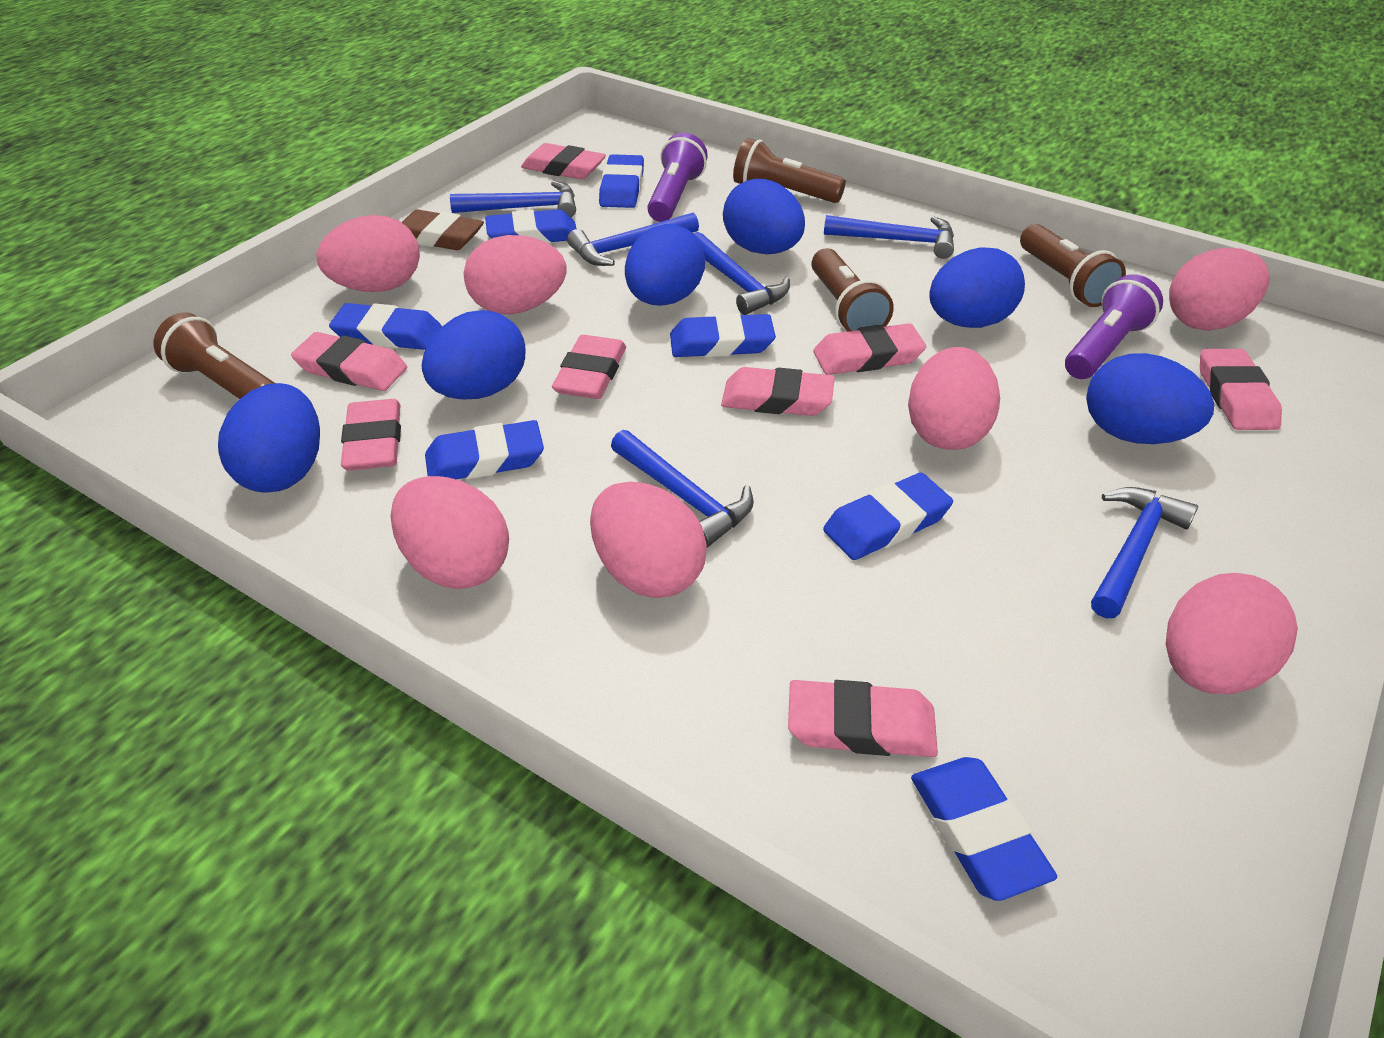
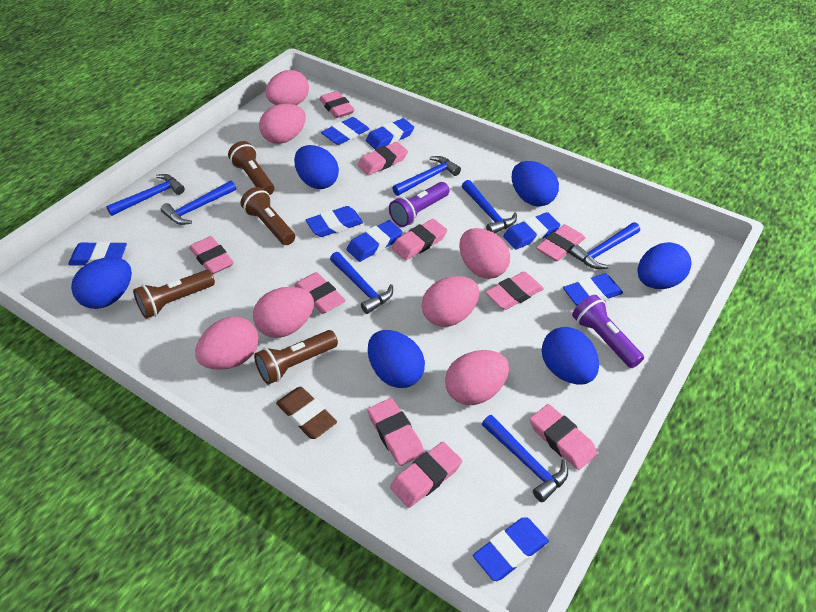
blue eraser: 7 -> 8
blue hammer: 6 -> 7
pink eraser: 8 -> 10

